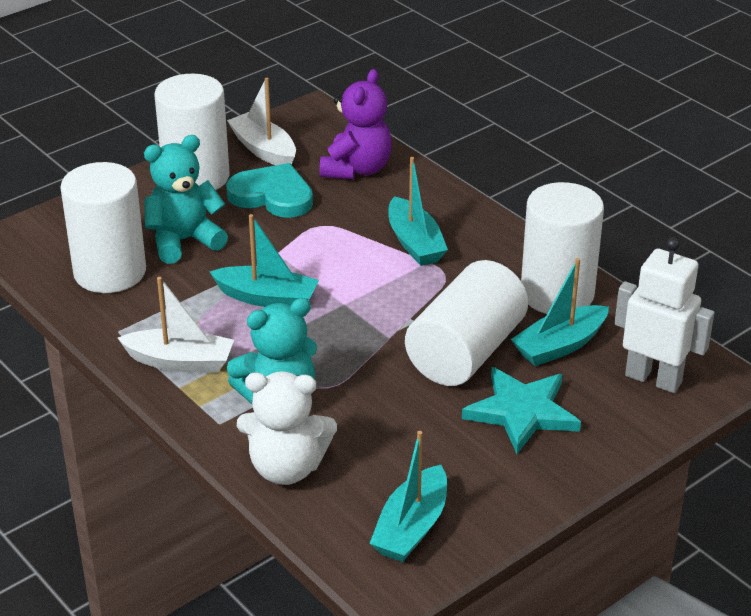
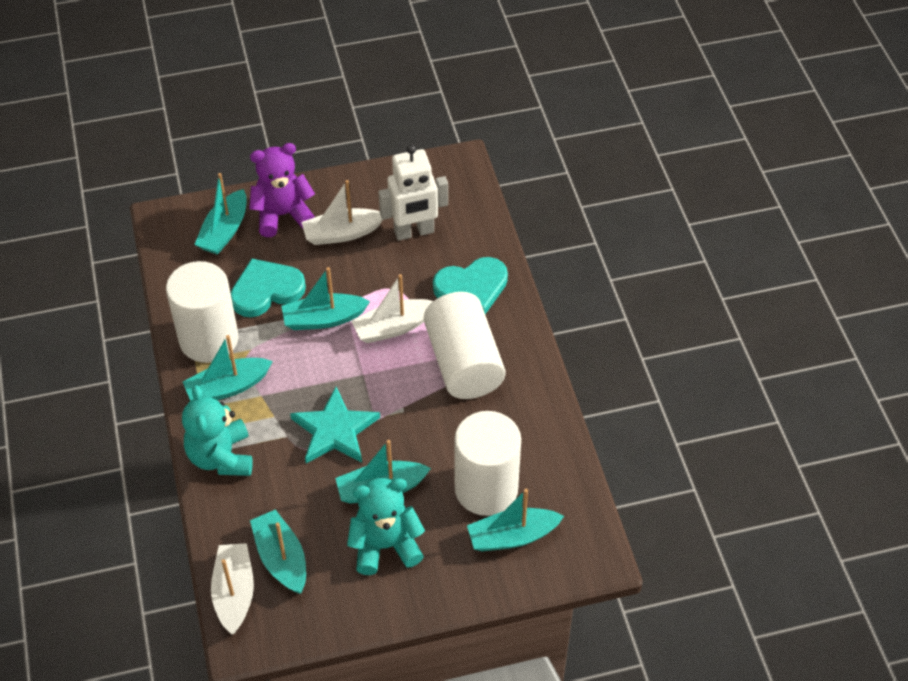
turquoise boat: 4 -> 6
turquoise heart: 1 -> 2
white boat: 2 -> 3
white cylinder: 4 -> 3
white teddy bear: 1 -> 0

